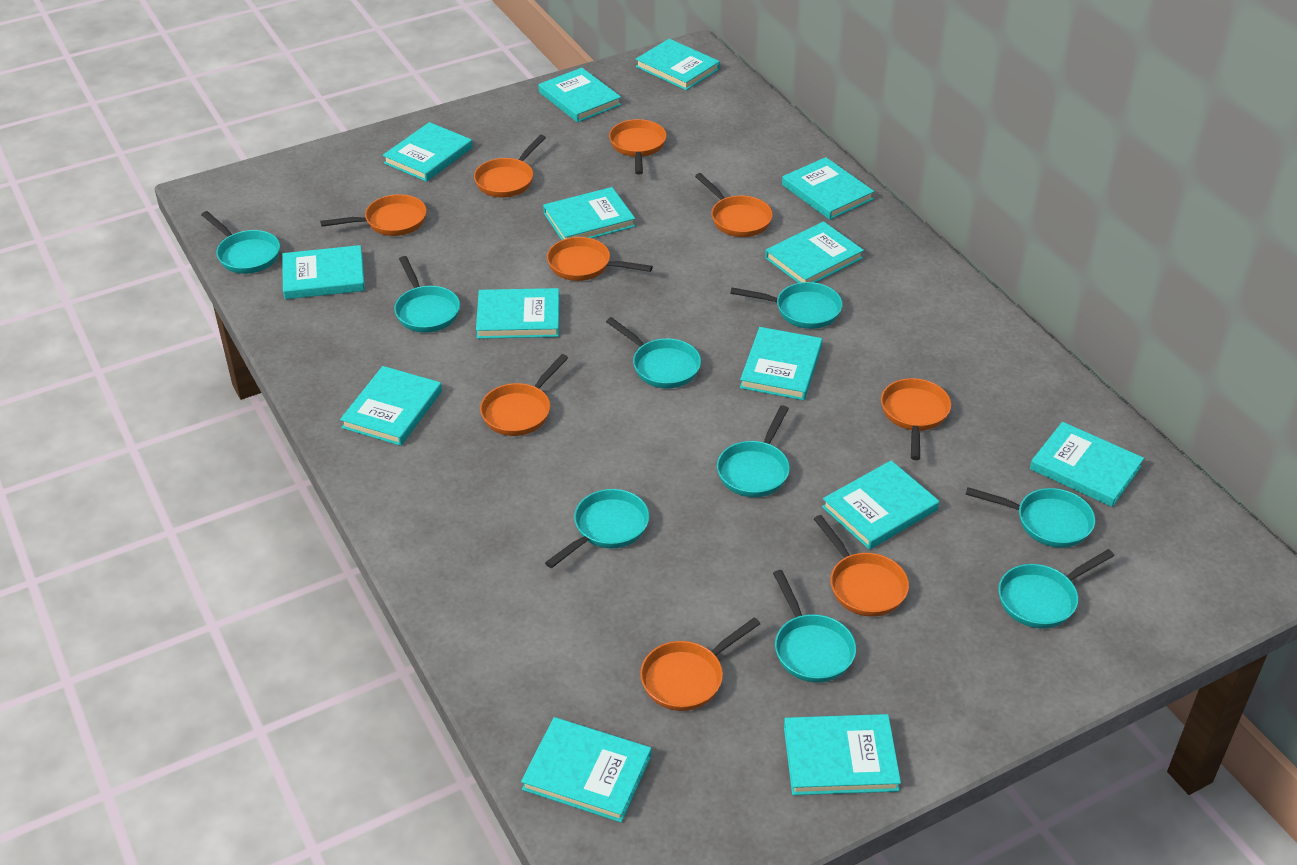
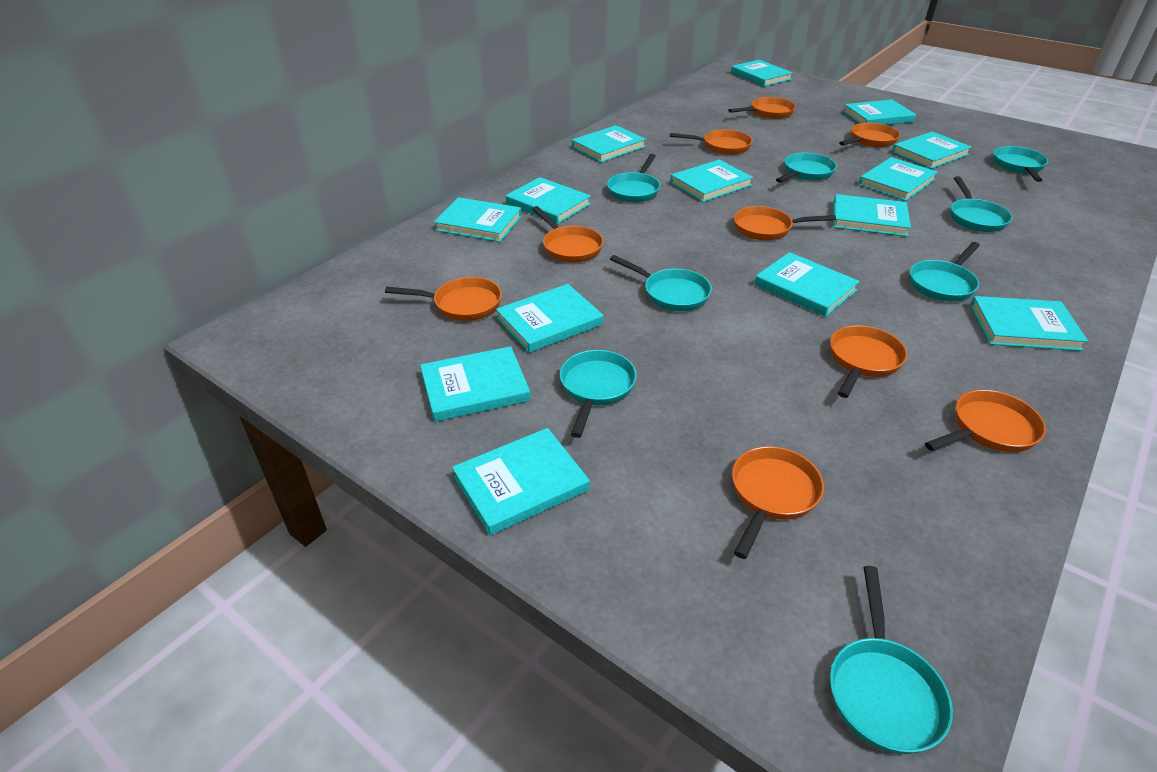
turquoise pan: 9 -> 8

